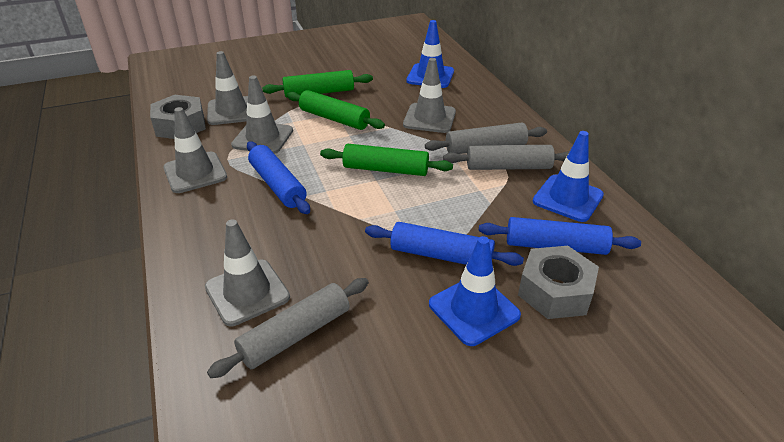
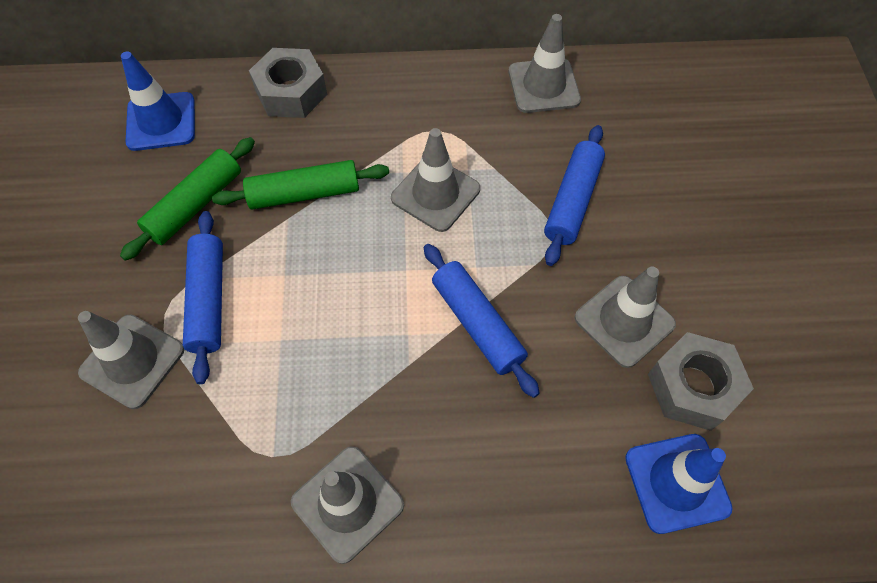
blue traffic cone: 3 -> 2
green rolling pin: 3 -> 2
grey rolling pin: 3 -> 0

